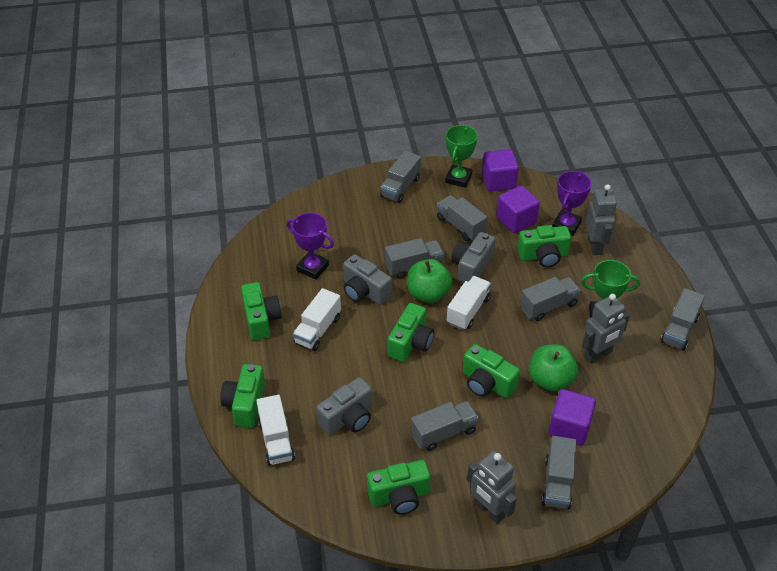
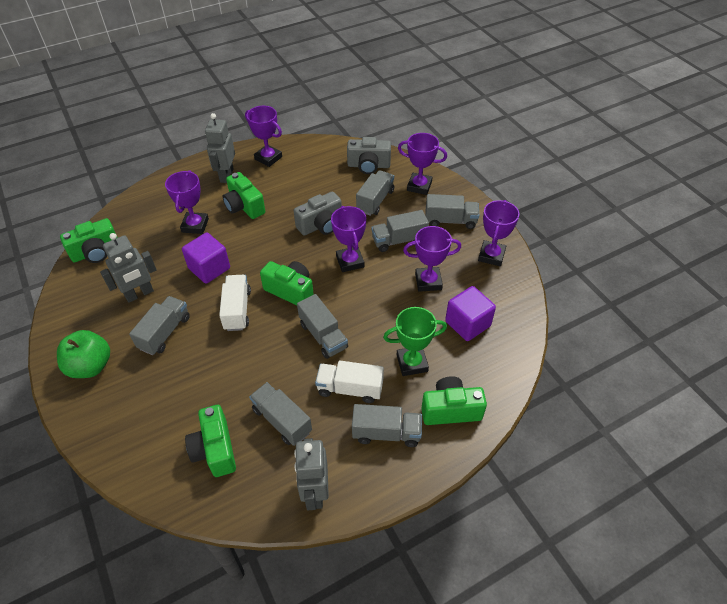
green apple: 2 -> 1
green camera: 6 -> 5
green trophy: 2 -> 1
grey camera: 3 -> 2
purple cube: 3 -> 2
purple trophy: 2 -> 6
white truck: 3 -> 2

